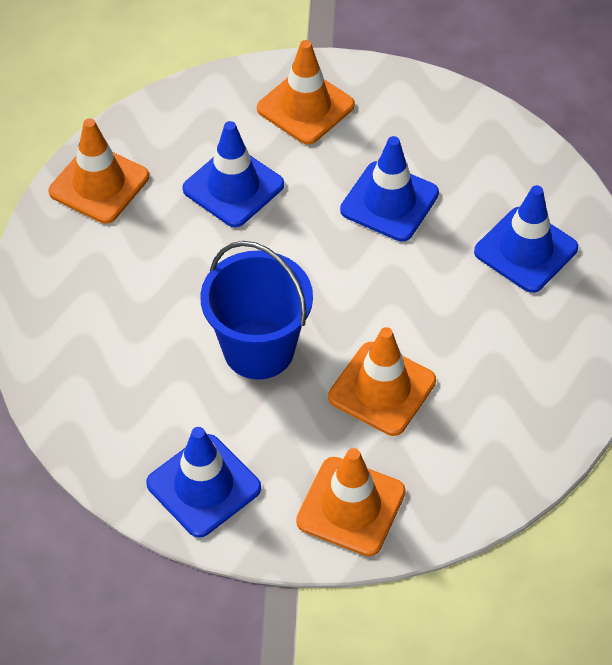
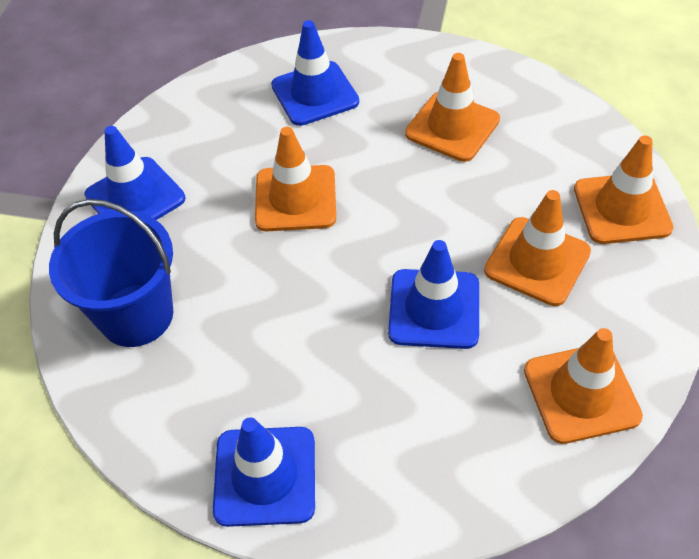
orange traffic cone: 4 -> 5

